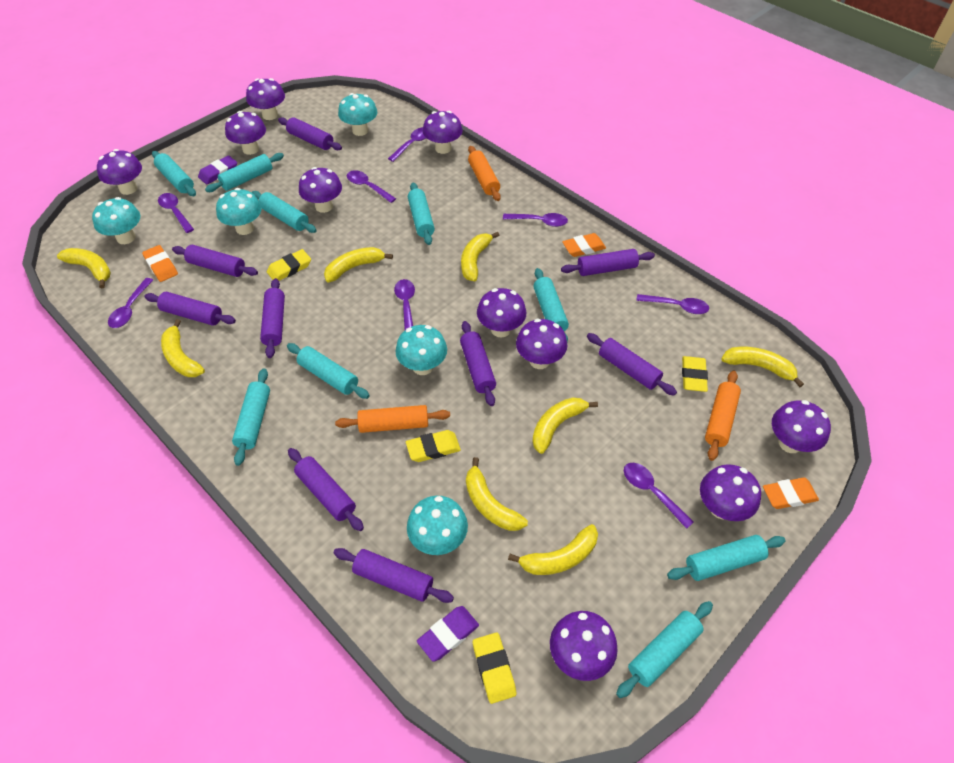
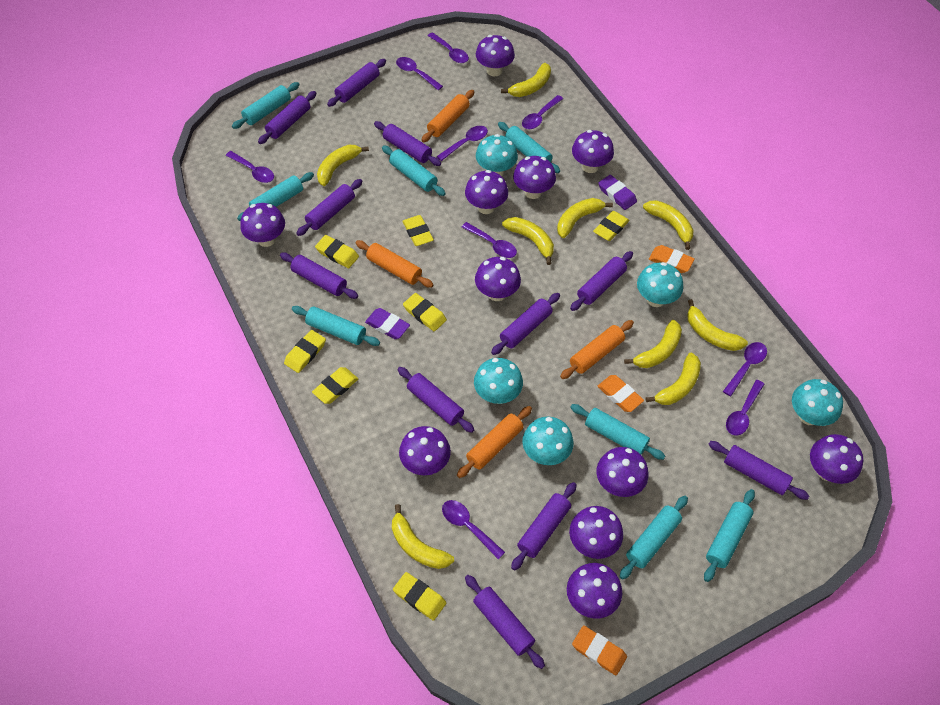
orange rolling pin: 3 -> 4
purple mushroom: 10 -> 11
purple rolling pin: 9 -> 11
purple spoon: 8 -> 9
turquoise rolling pin: 9 -> 8
yellow banana: 8 -> 9
yellow eraser: 4 -> 7

